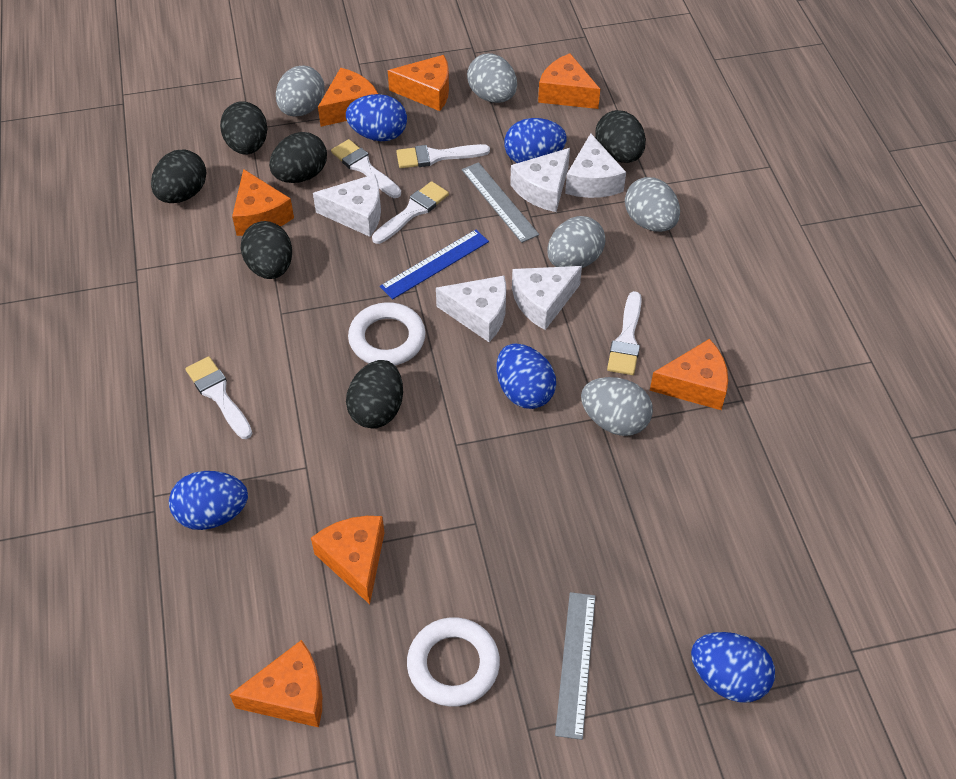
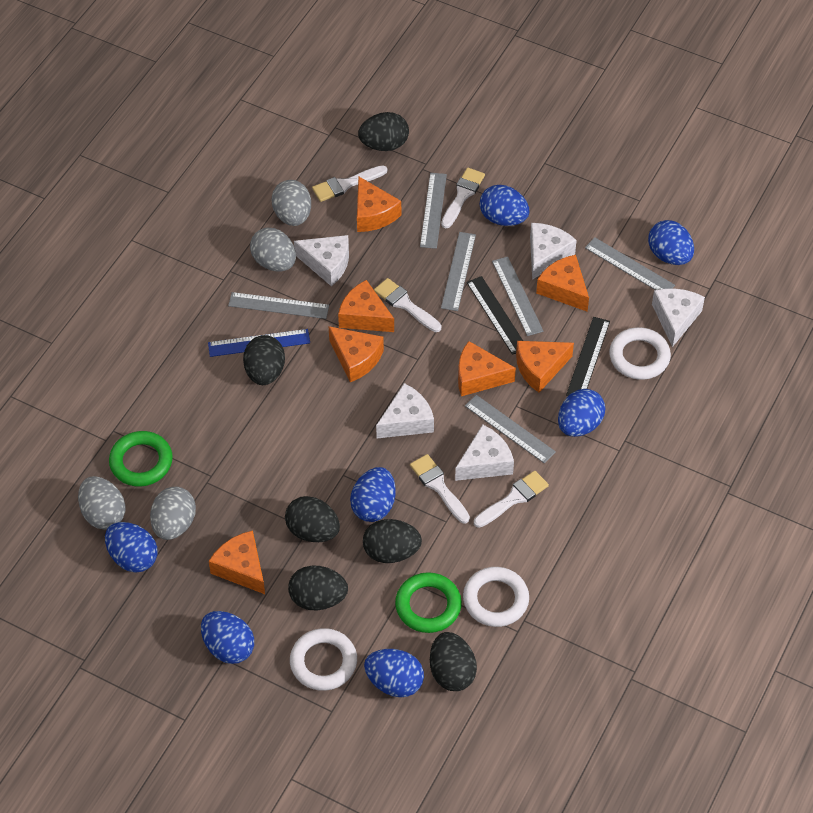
black ruler: 0 -> 2
blue egg: 5 -> 7
green ring: 0 -> 2
grey egg: 5 -> 4
grey ruler: 2 -> 6
white ring: 2 -> 3

